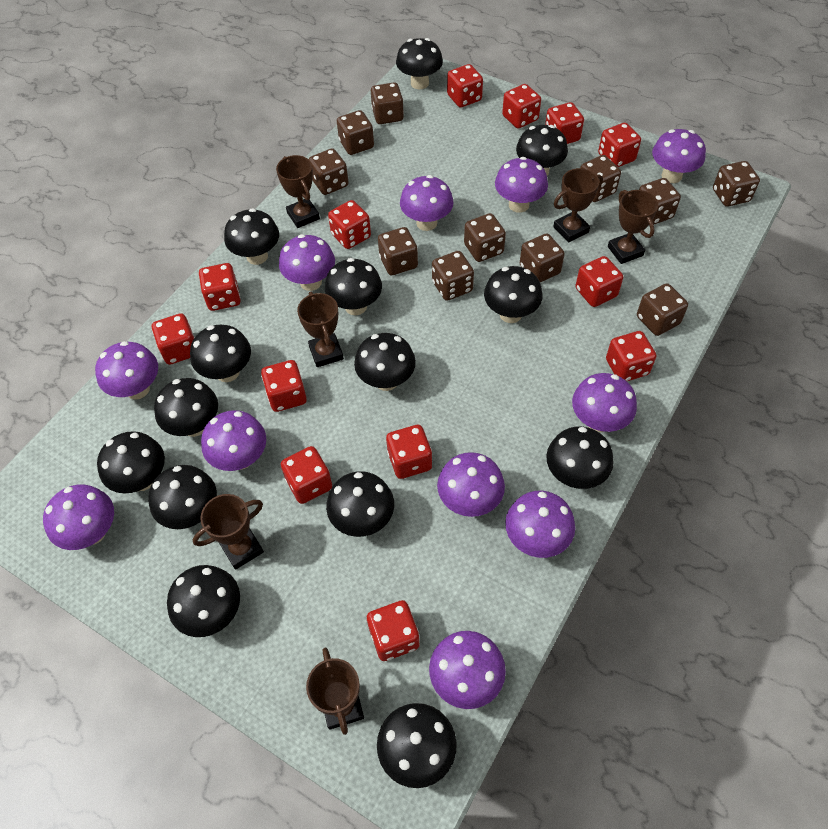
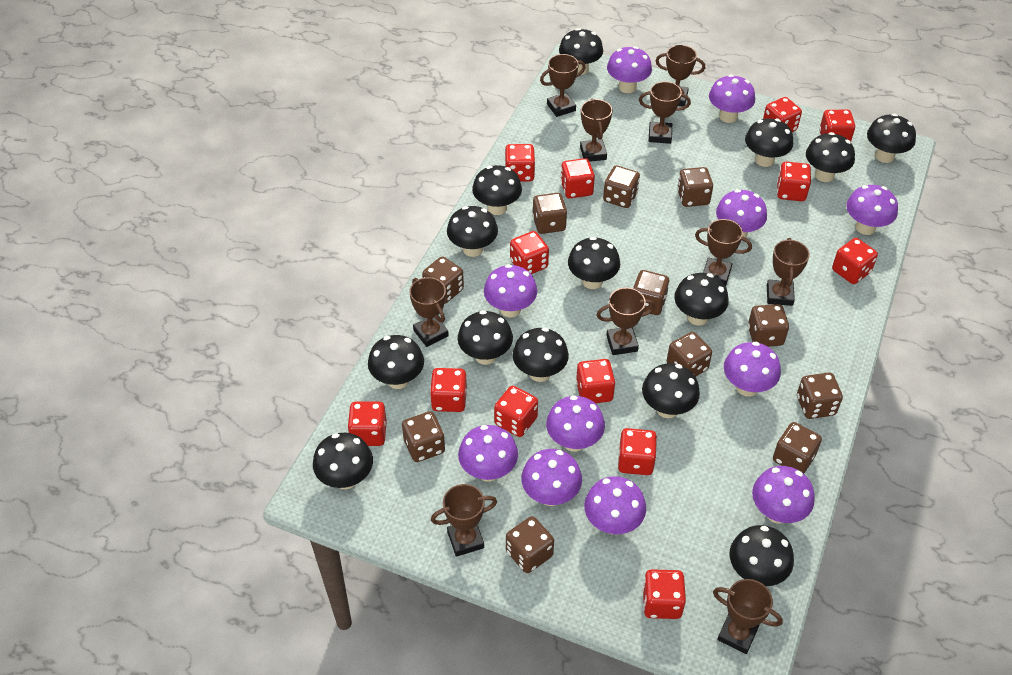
brown trophy: 6 -> 10

